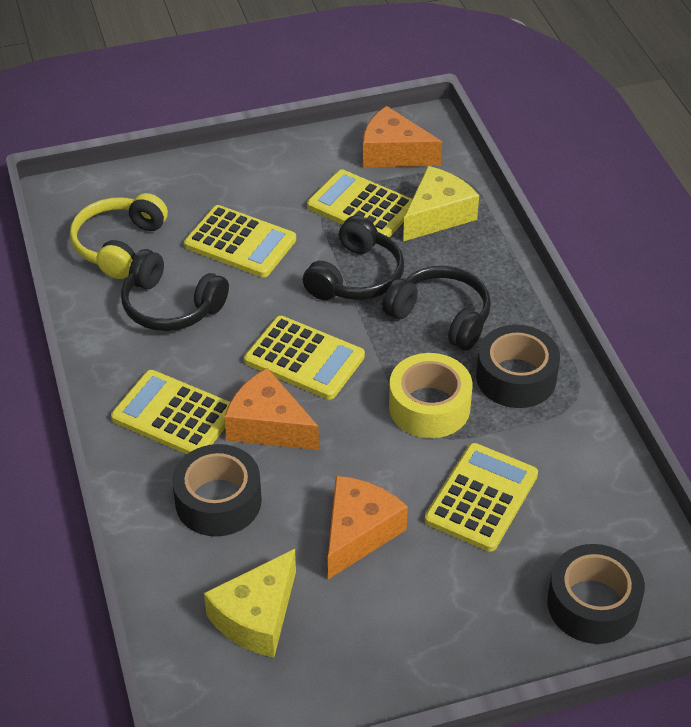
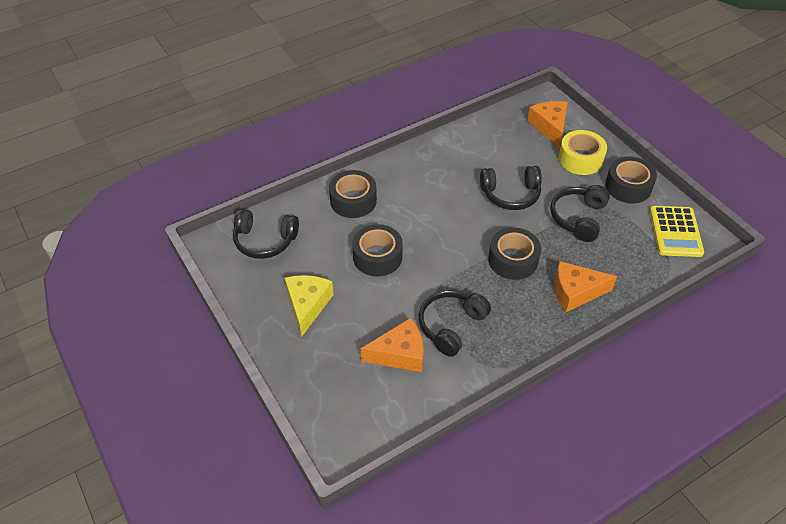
black headphones: 3 -> 4
black tape: 3 -> 4
yellow calculator: 5 -> 1
yellow cheese: 2 -> 1
yellow headphones: 1 -> 0

